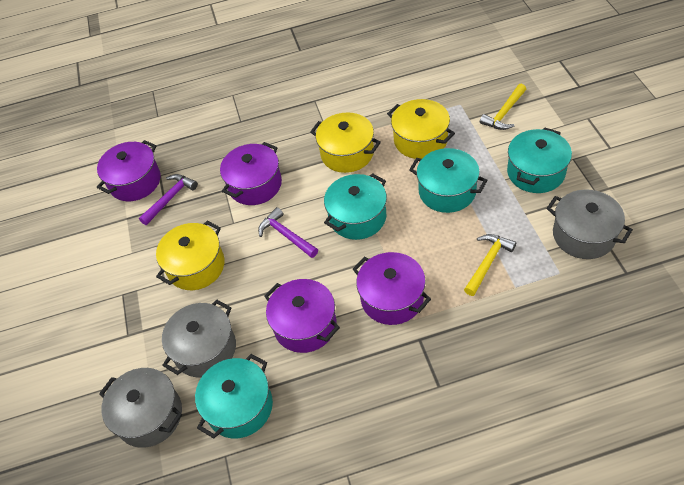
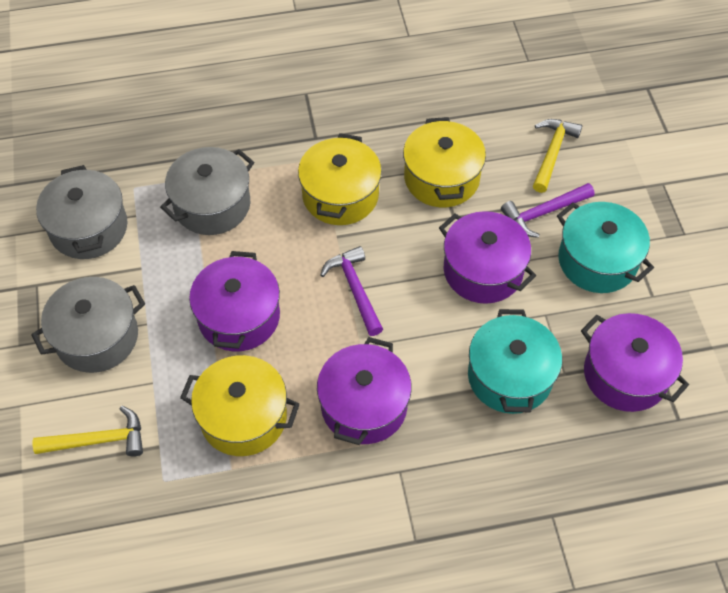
turquoise pot: 4 -> 2

